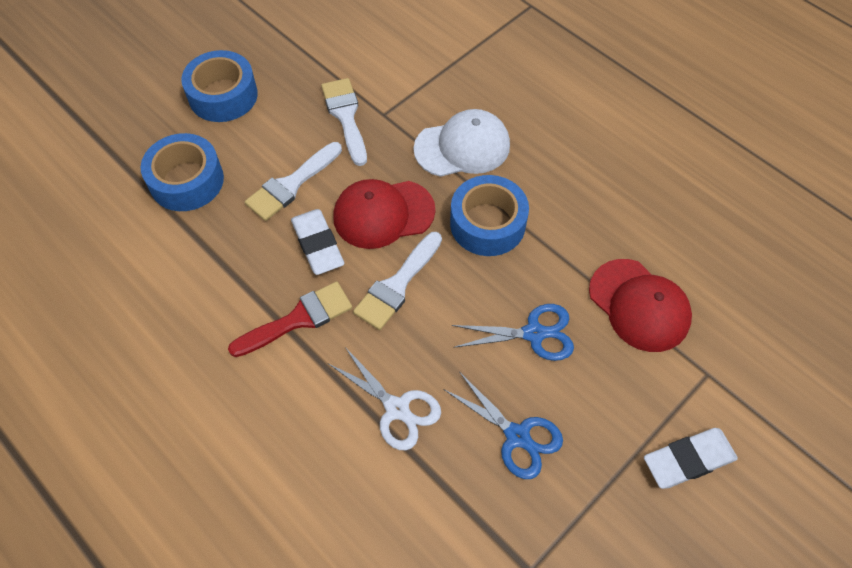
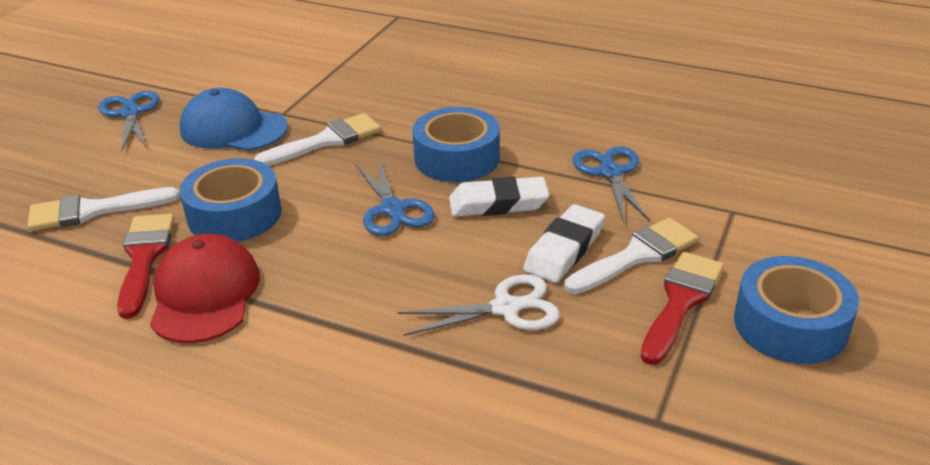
blue cap: 0 -> 1
blue scissors: 2 -> 3
red brush: 1 -> 2
red cap: 2 -> 1
white cap: 1 -> 0

